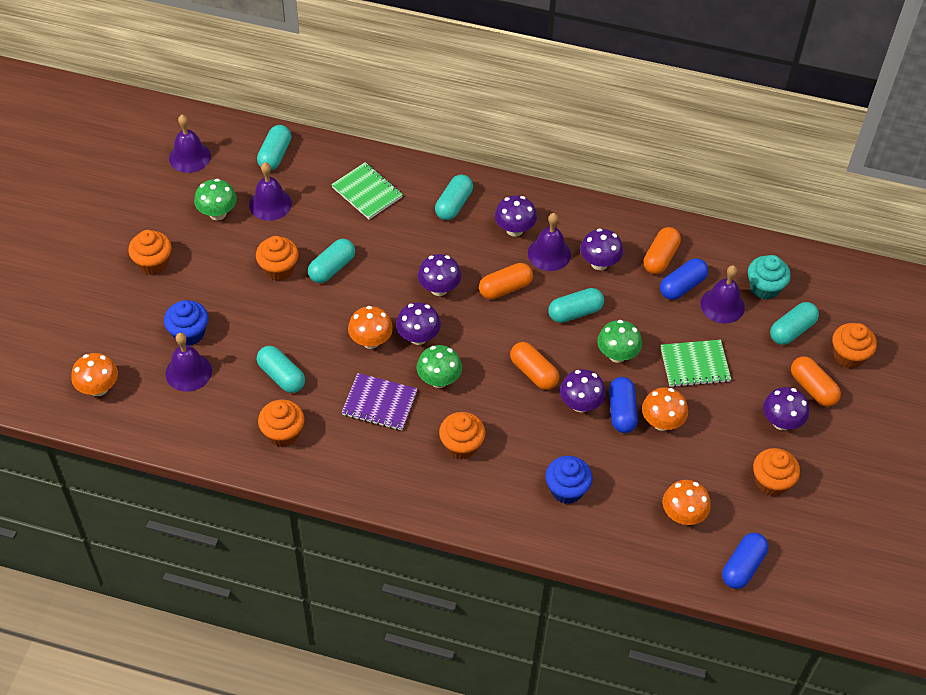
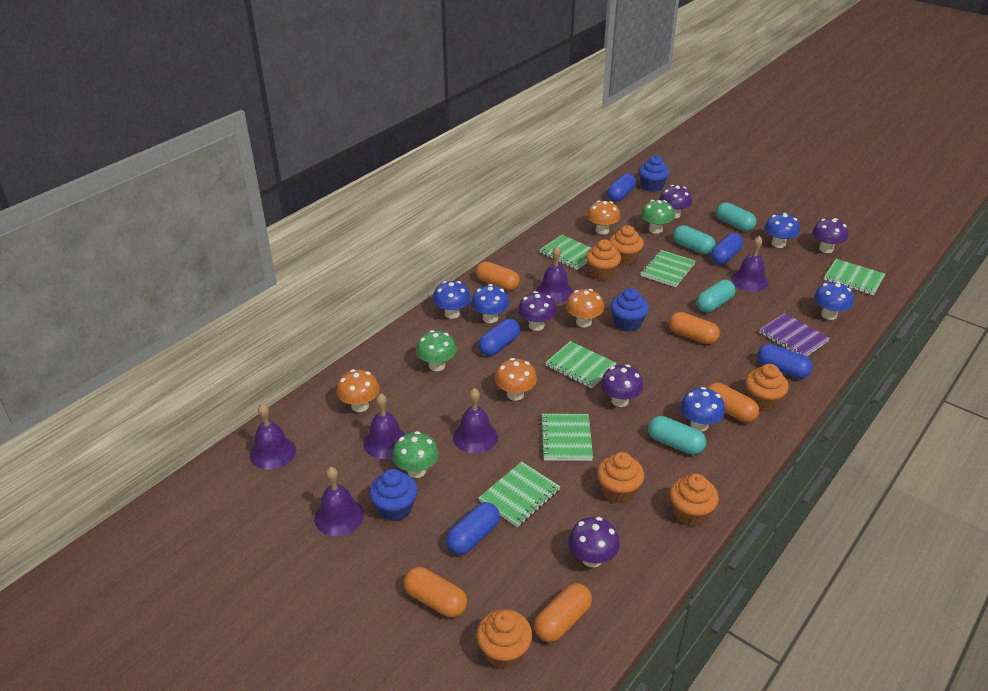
blue capsule: 3 -> 5
blue cupcake: 2 -> 3
blue mushroom: 0 -> 5
green notebook: 2 -> 6
orange capsule: 4 -> 5
purple bell: 5 -> 6
purple mushroom: 6 -> 5
turquoise capsule: 6 -> 4
turquoise cupcake: 1 -> 0

